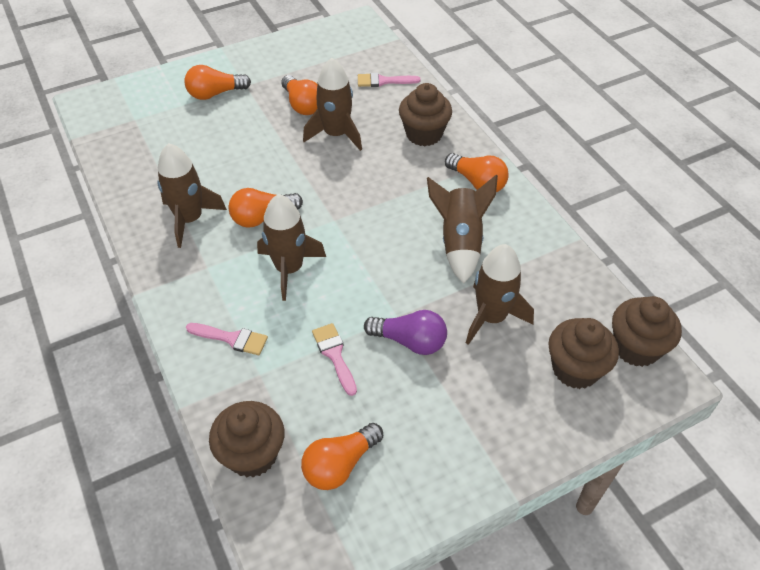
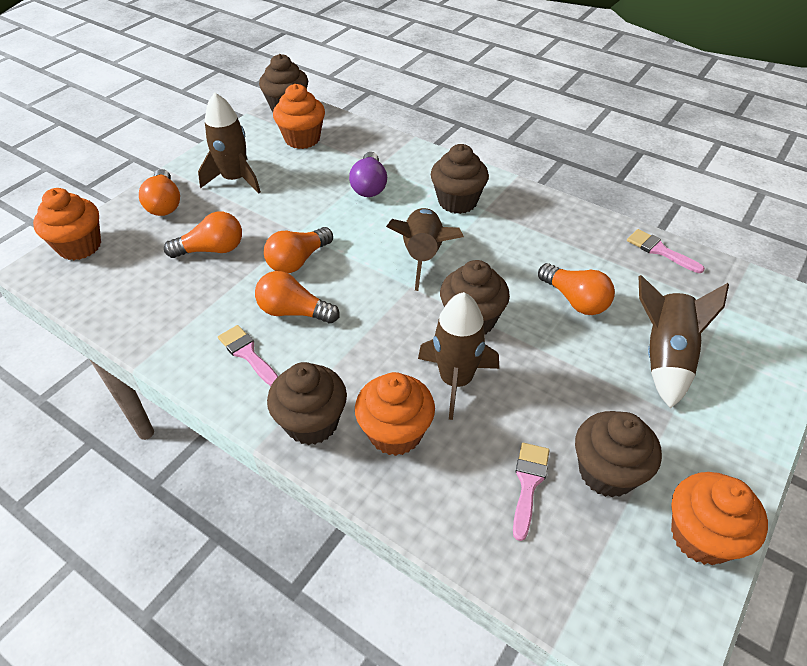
brown cupcake: 4 -> 5
brown rocket: 5 -> 4
orange cupcake: 0 -> 4

